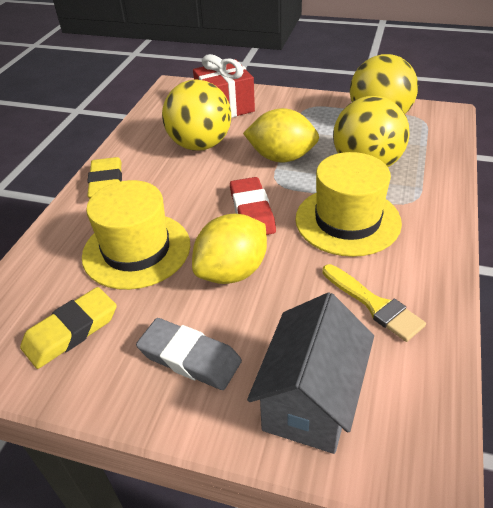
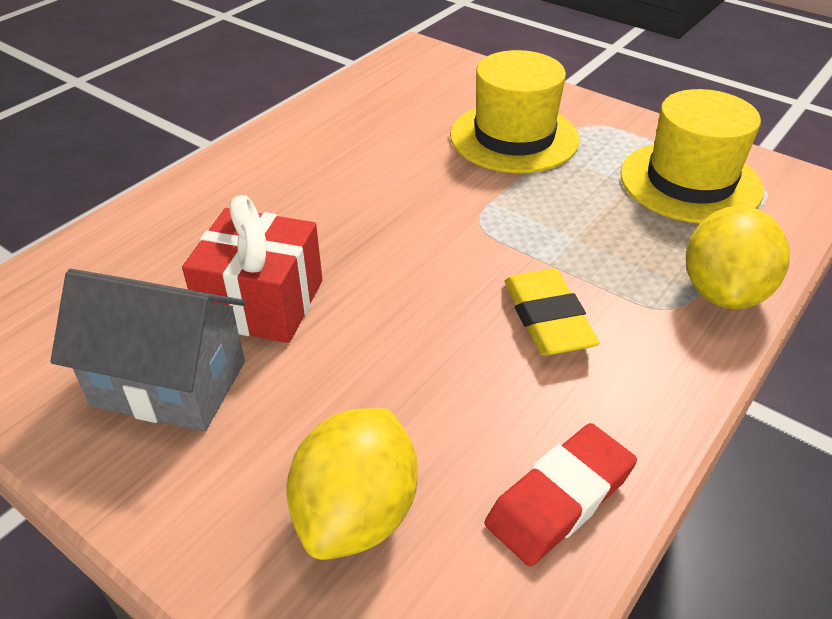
grey eraser: 1 -> 0
yellow ball: 3 -> 0
yellow brush: 1 -> 0
yellow eraser: 2 -> 1

